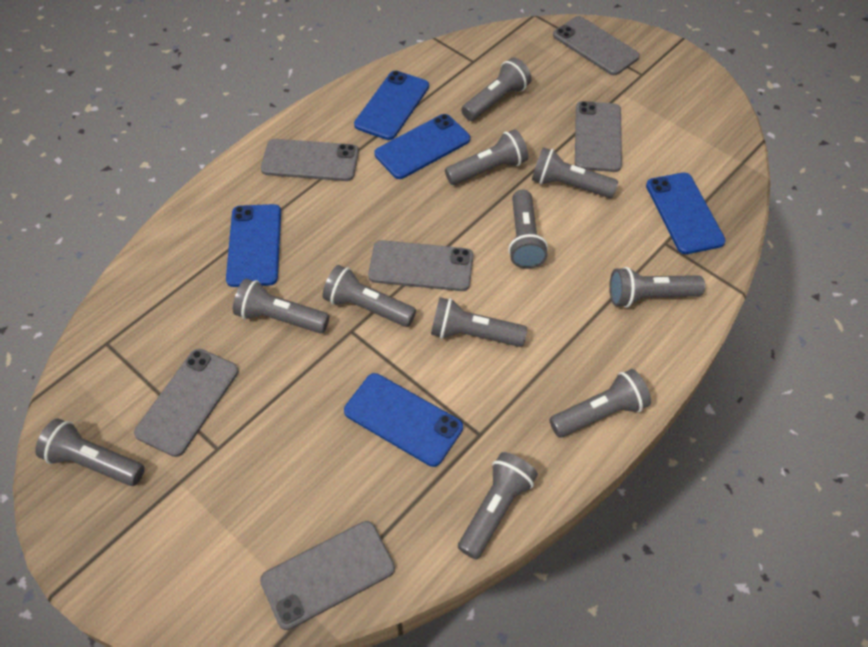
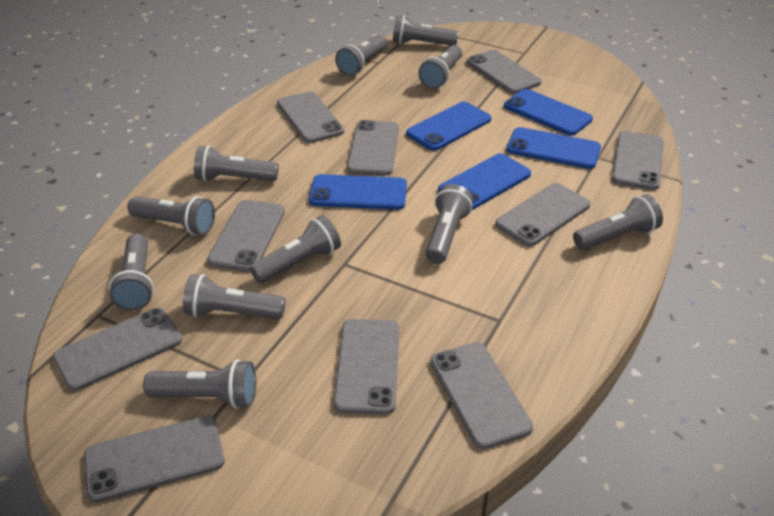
grey phone: 6 -> 10

